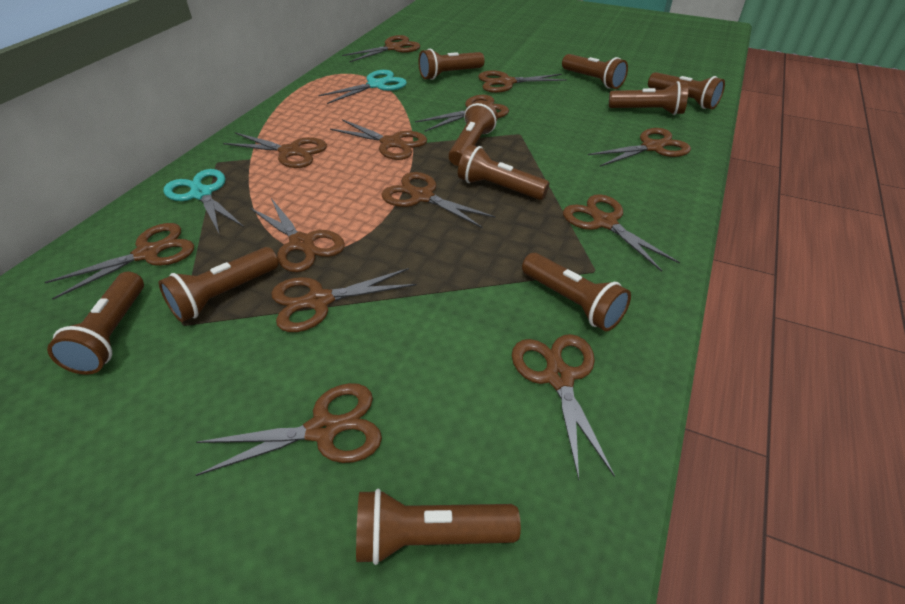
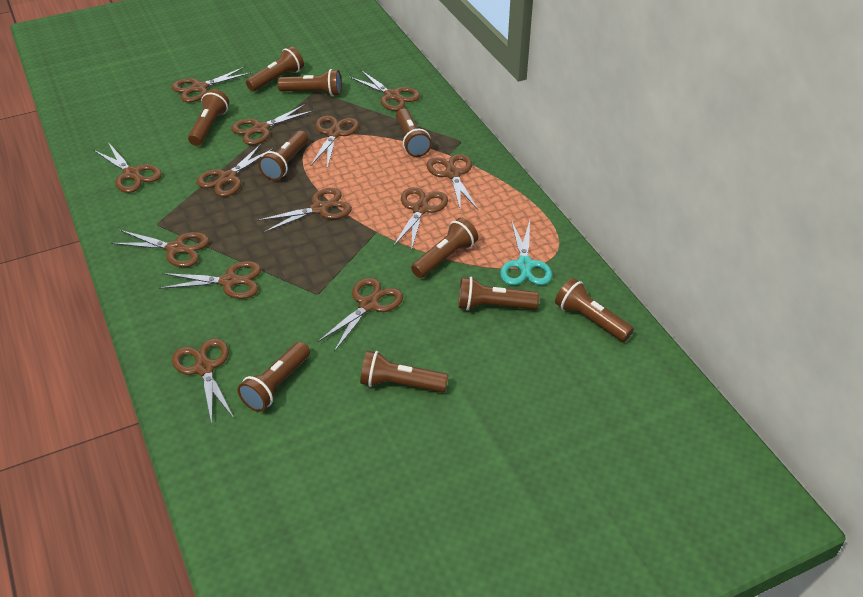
turquoise scissors: 2 -> 1

